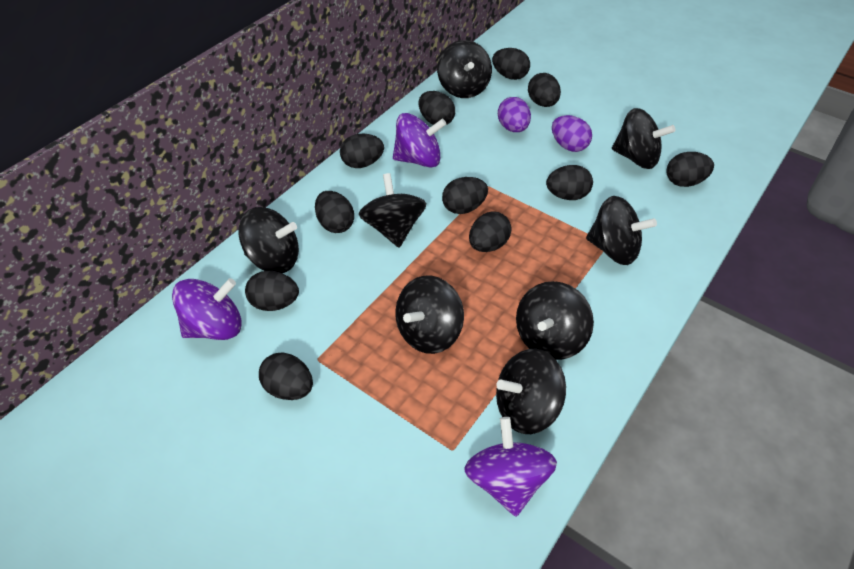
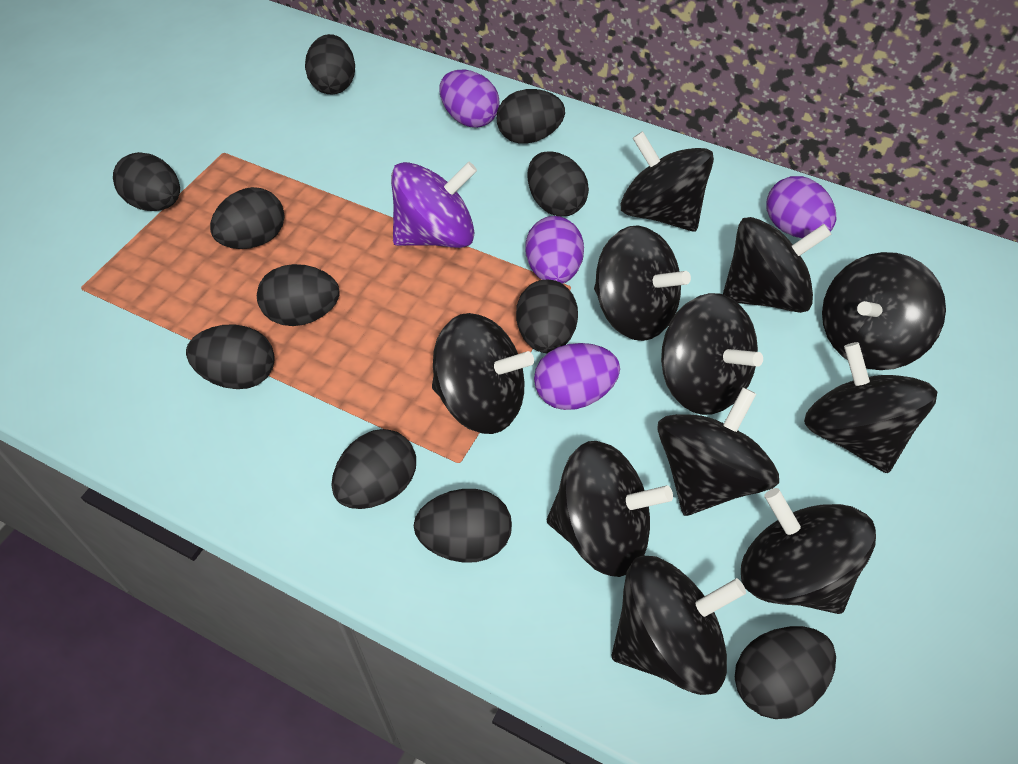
black spinning top: 8 -> 11
purple egg: 2 -> 4
purple spinning top: 3 -> 1

